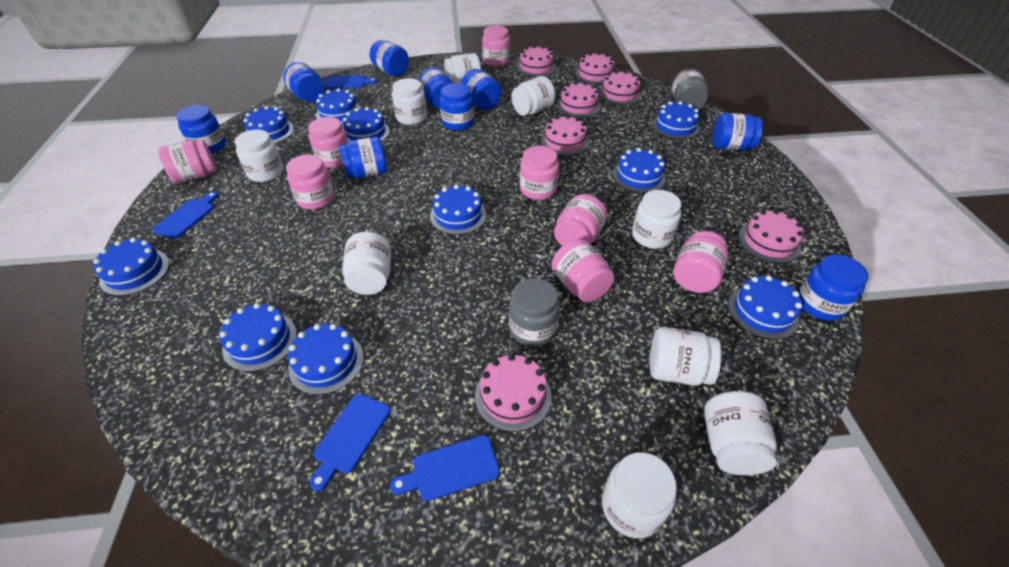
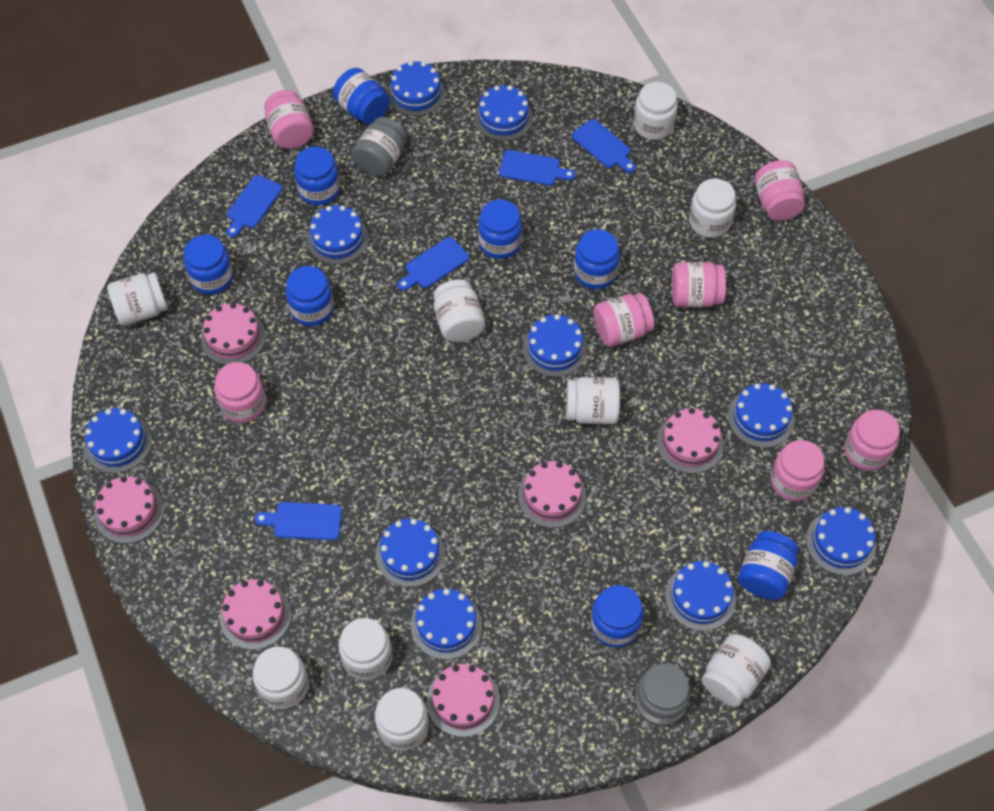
blue cutting board: 4 -> 5
blue jar: 9 -> 8
pink cake: 7 -> 6
pink jar: 8 -> 7

